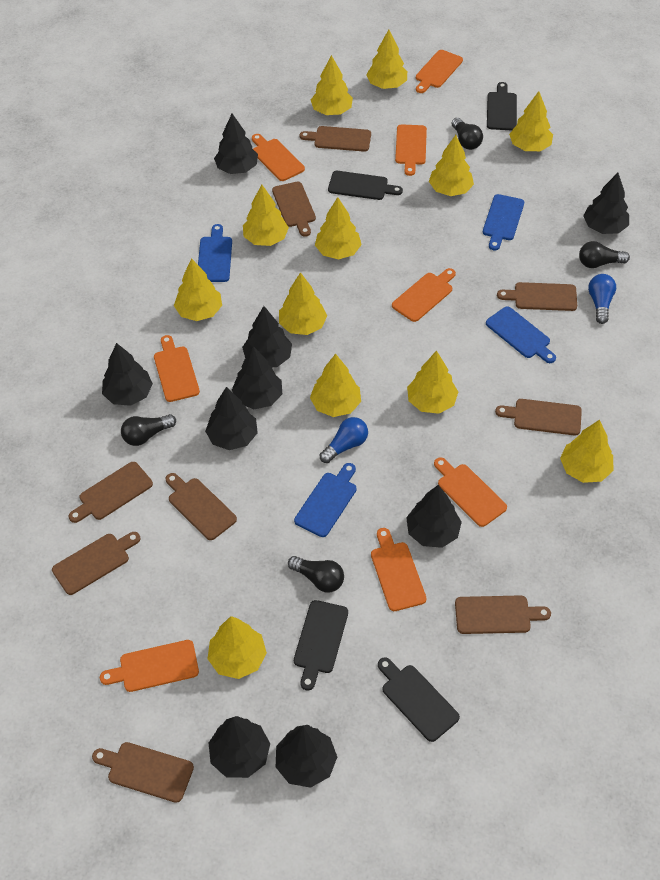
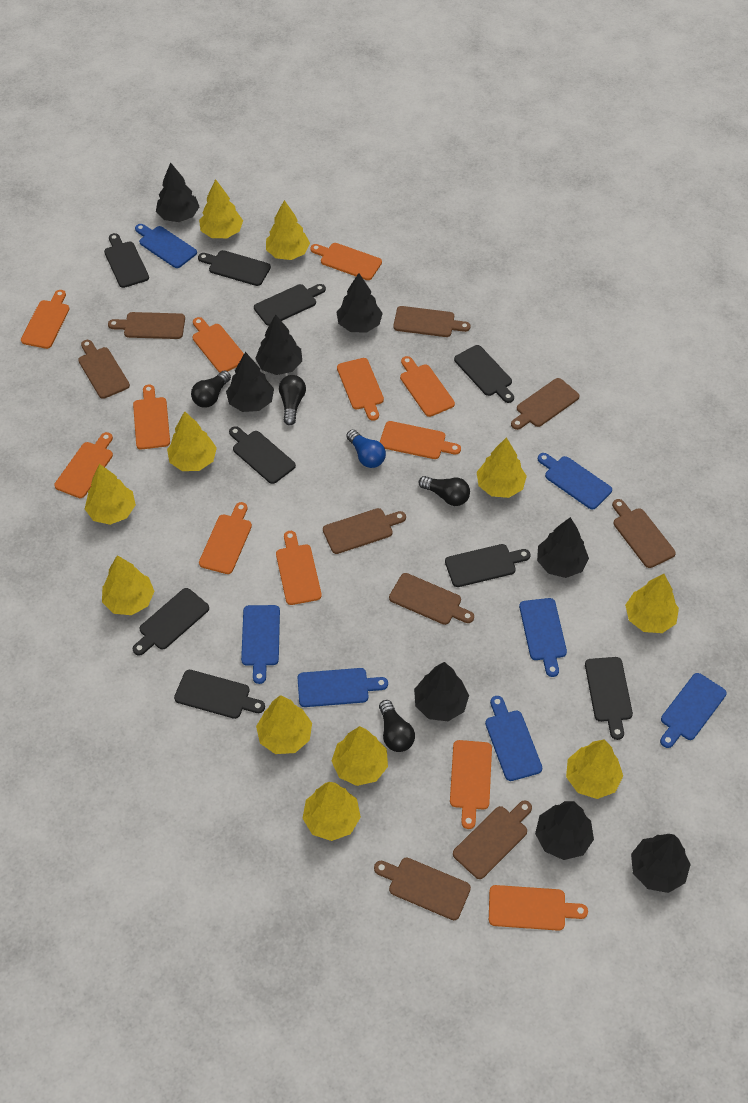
black cutting board: 4 -> 9
black tree: 9 -> 8
blue cutting board: 4 -> 7
blue light bulb: 2 -> 1
orange cutting board: 8 -> 12
yellow tree: 12 -> 11

